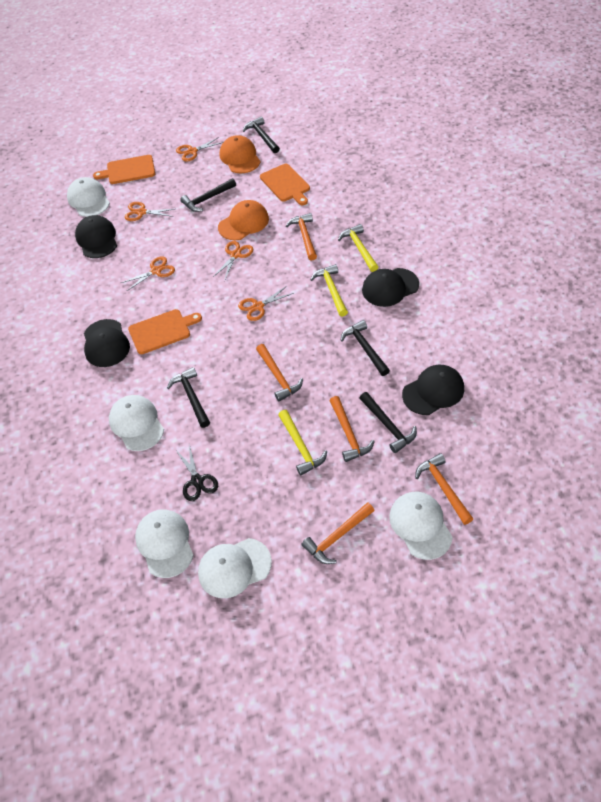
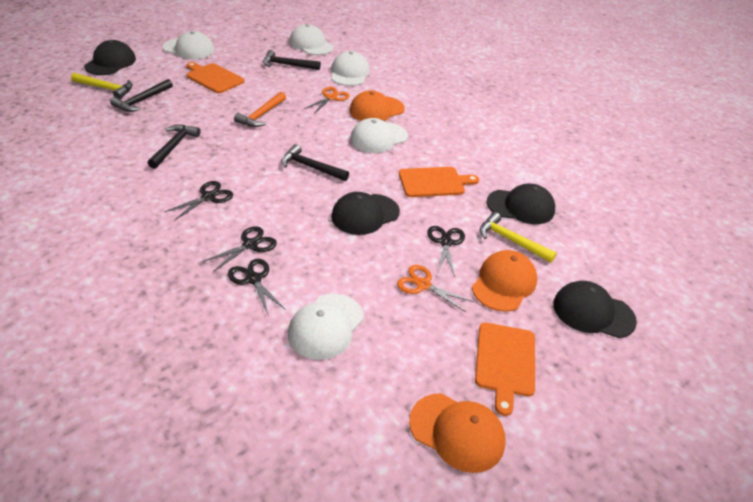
black hammer: 5 -> 4
black scissors: 1 -> 4
orange cap: 2 -> 3
orange hammer: 5 -> 1
orange scissors: 5 -> 2
yellow hammer: 3 -> 2

